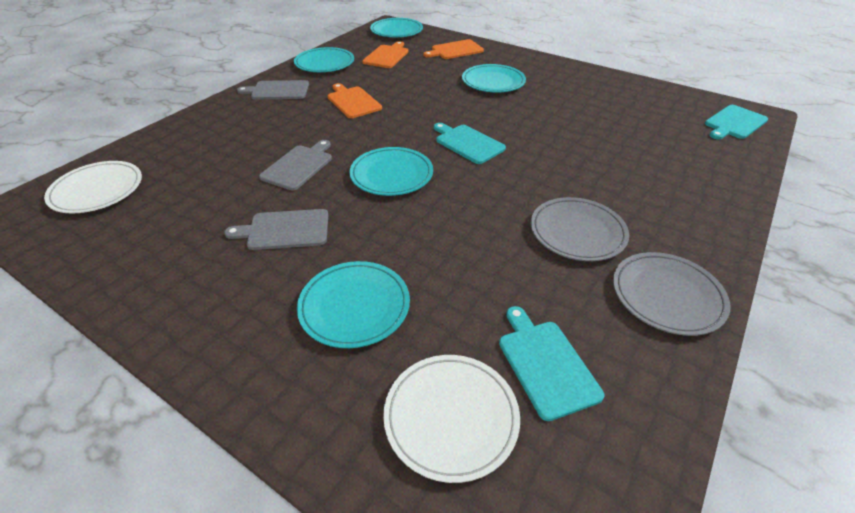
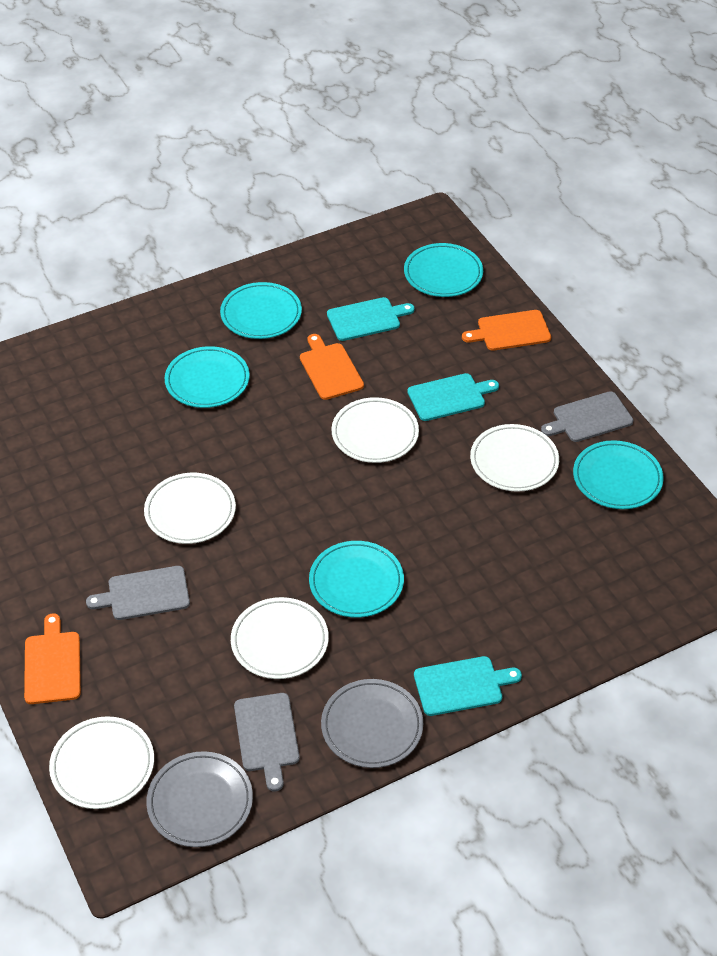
white plate: 2 -> 5

